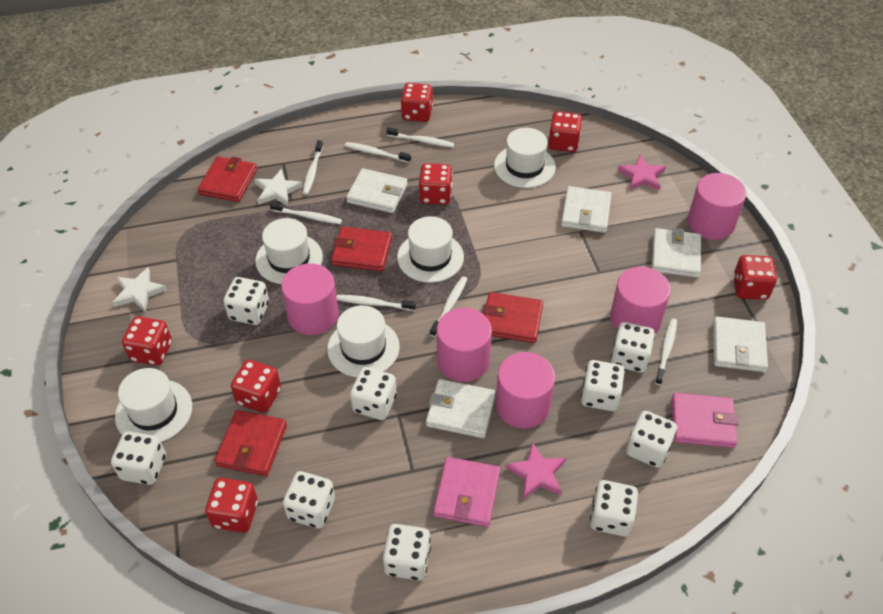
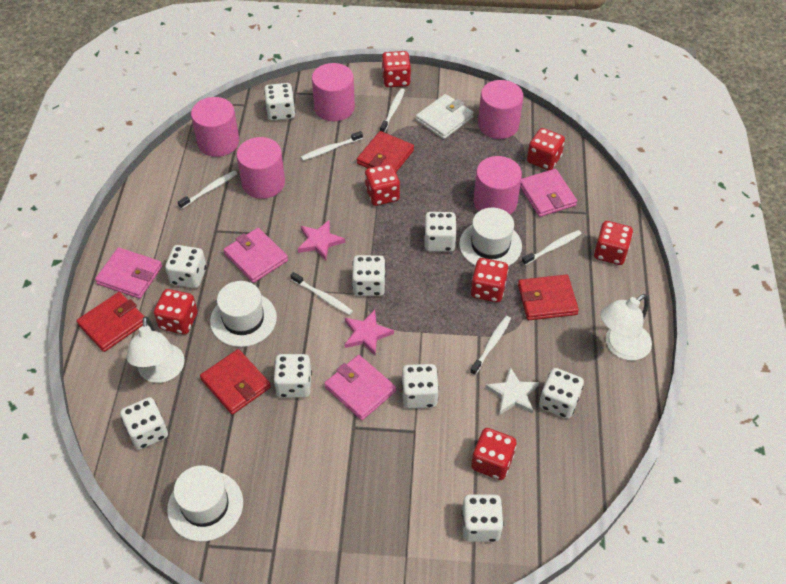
pink wallet: 2 -> 4
white hat: 5 -> 3
white lamp: 0 -> 2
white star: 2 -> 1
white toothbrush: 7 -> 6
white wallet: 5 -> 1

